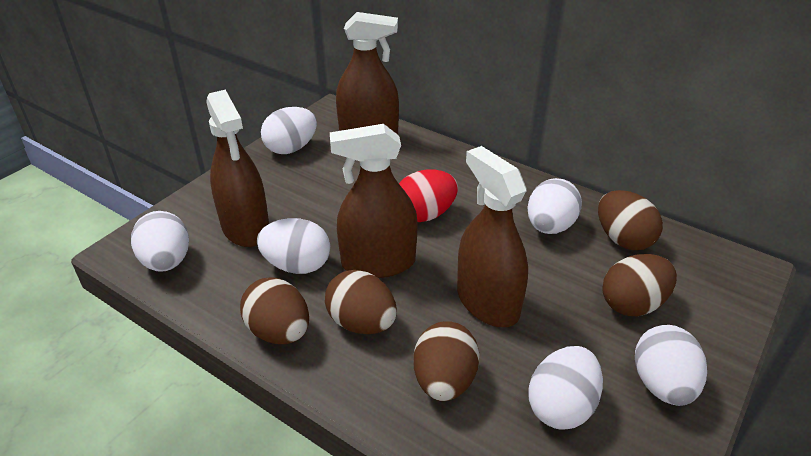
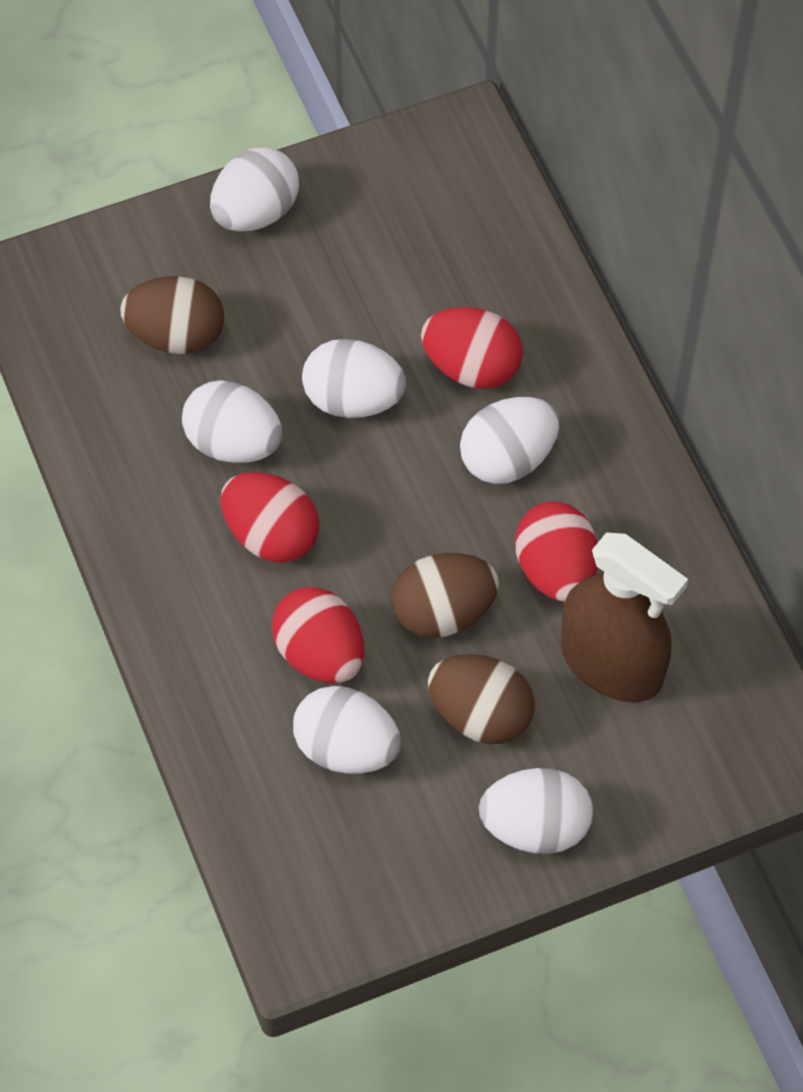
brown egg: 5 -> 3
brown spray bottle: 4 -> 1
red egg: 1 -> 4

